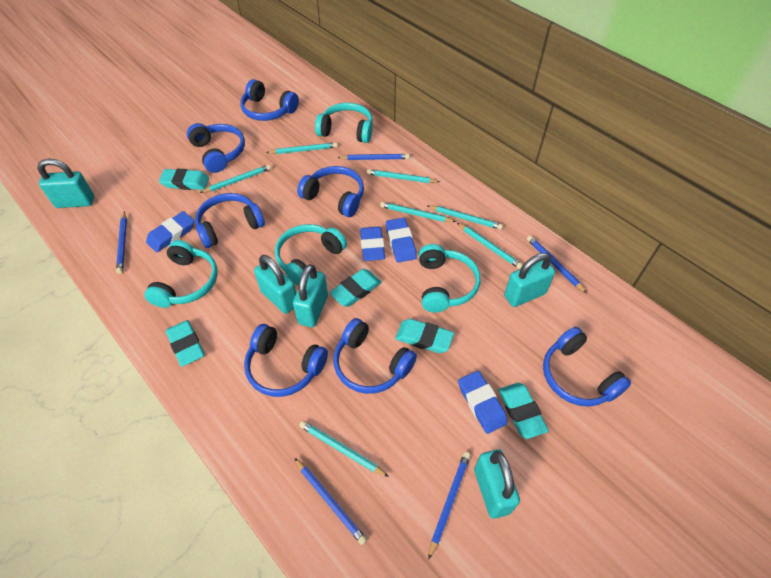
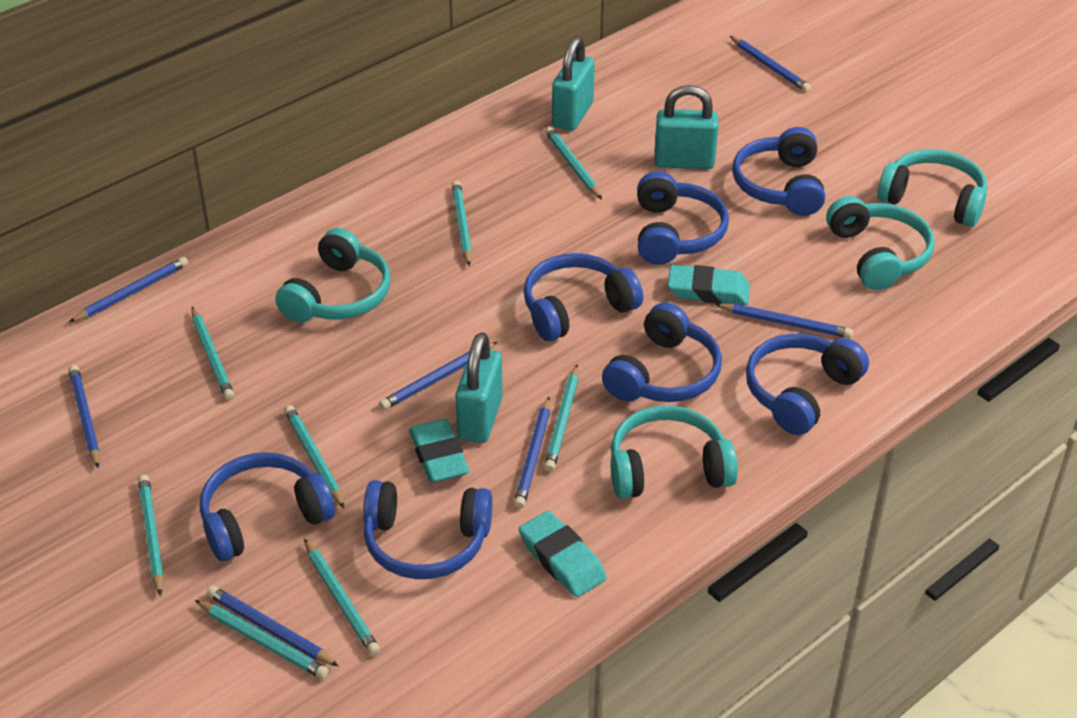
blue eraser: 4 -> 0
blue pencil: 5 -> 7
turquoise eraser: 5 -> 3
turquoise padlock: 5 -> 3
turquoise pencil: 7 -> 8

